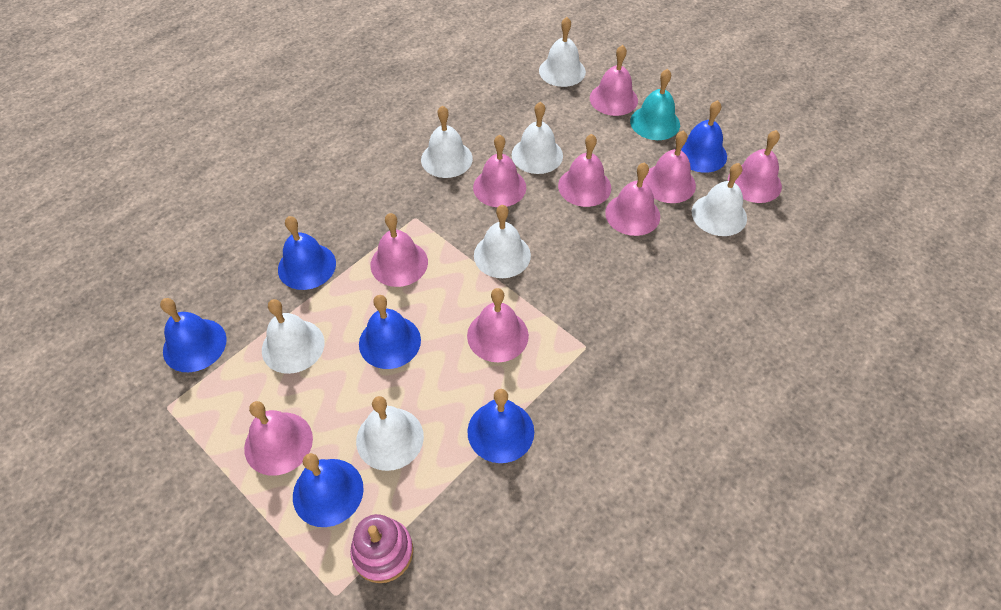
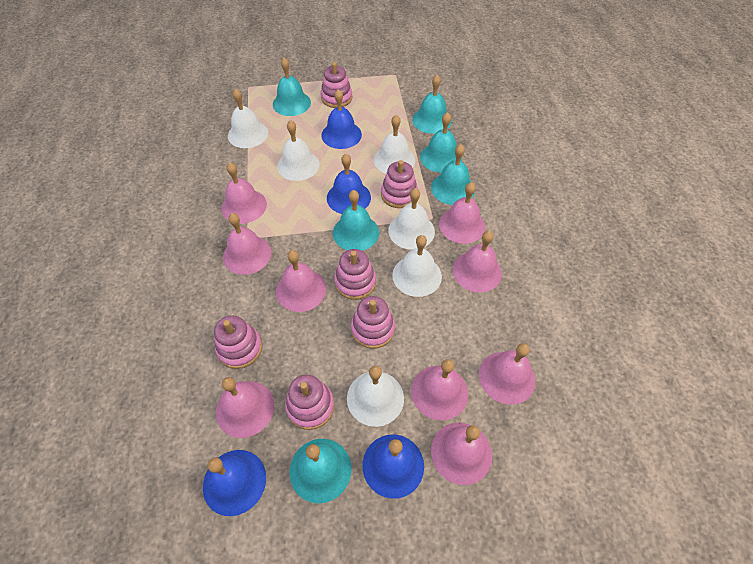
blue bell: 6 -> 4
pink stacking toy: 1 -> 6
turquoise bell: 1 -> 6
white bell: 7 -> 6

